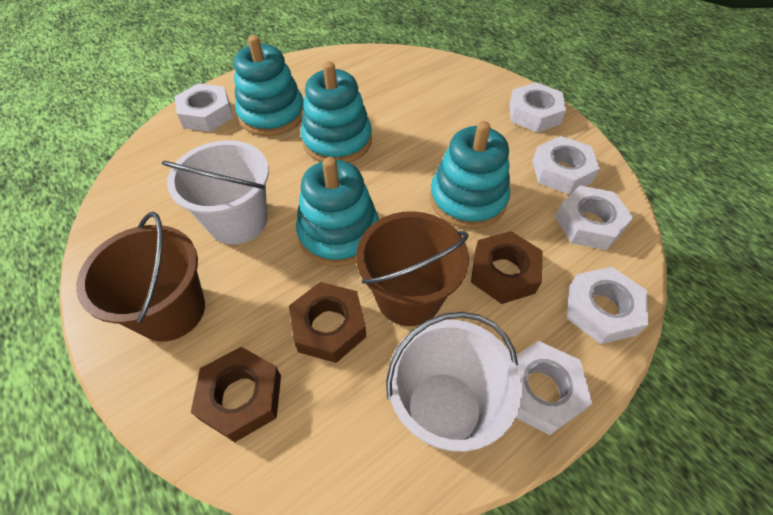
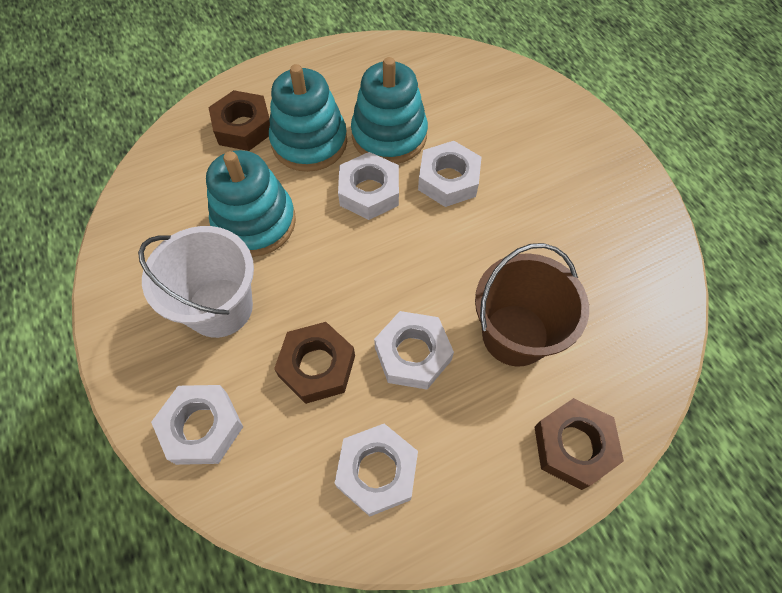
brown bucket: 2 -> 1
turquoise stacking toy: 4 -> 3
white bucket: 2 -> 1
white nut: 6 -> 5

